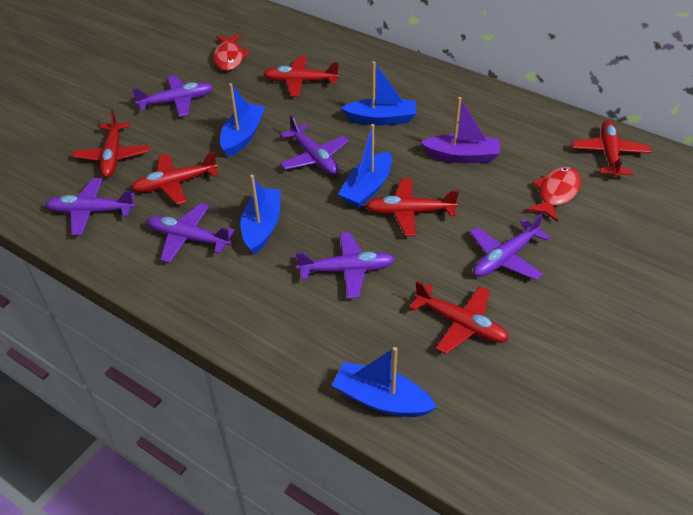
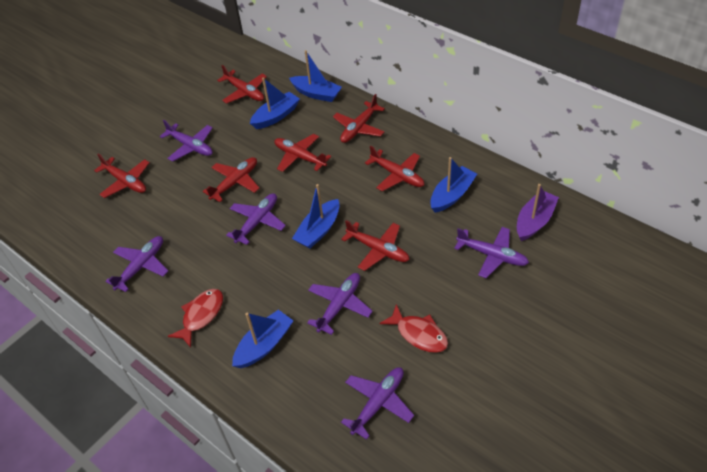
red plane: 6 -> 7

